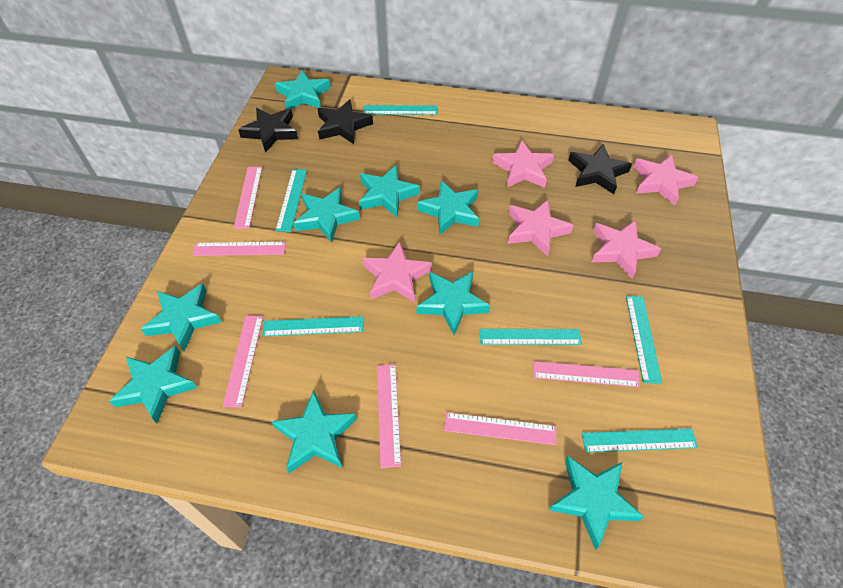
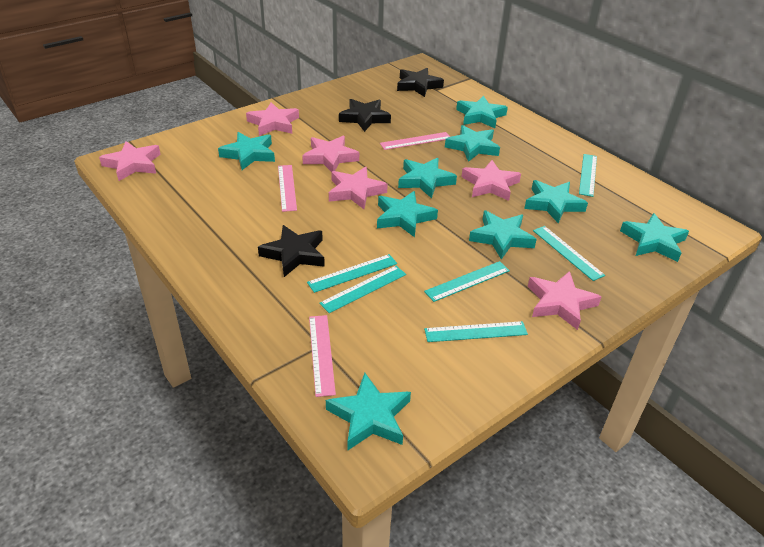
pink ruler: 6 -> 3
pink star: 5 -> 6

